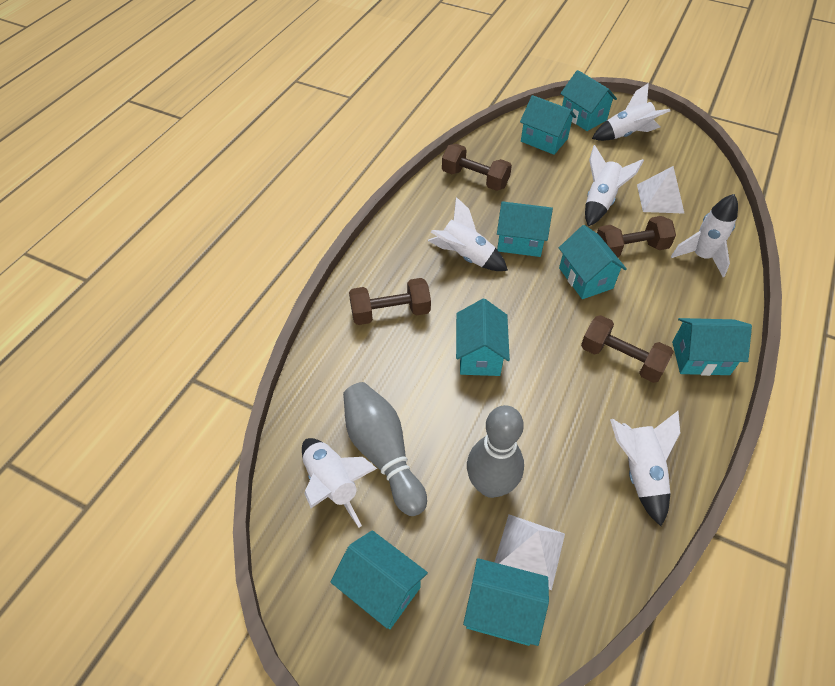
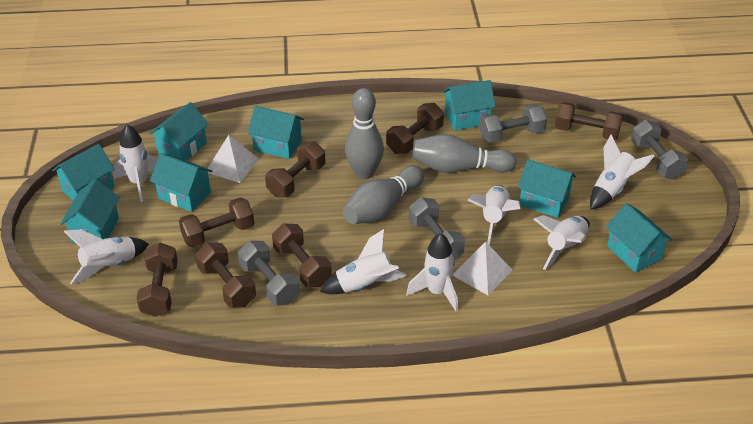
brown dumbbell: 4 -> 7
grey bowling pin: 2 -> 3
grey dumbbell: 0 -> 4
white rocket: 6 -> 7

